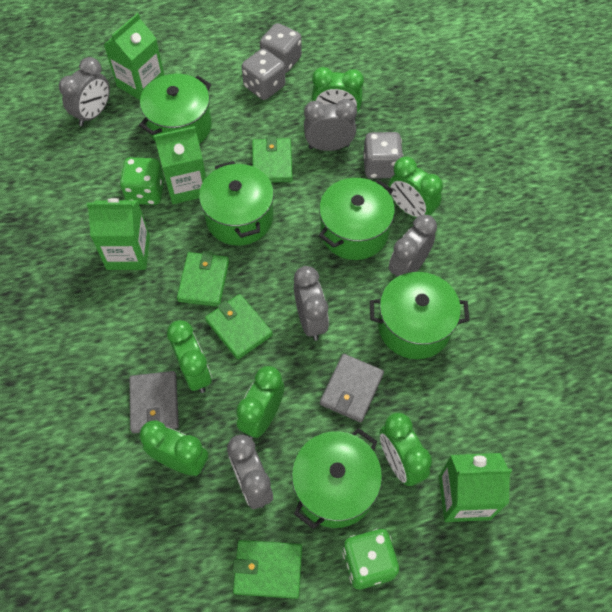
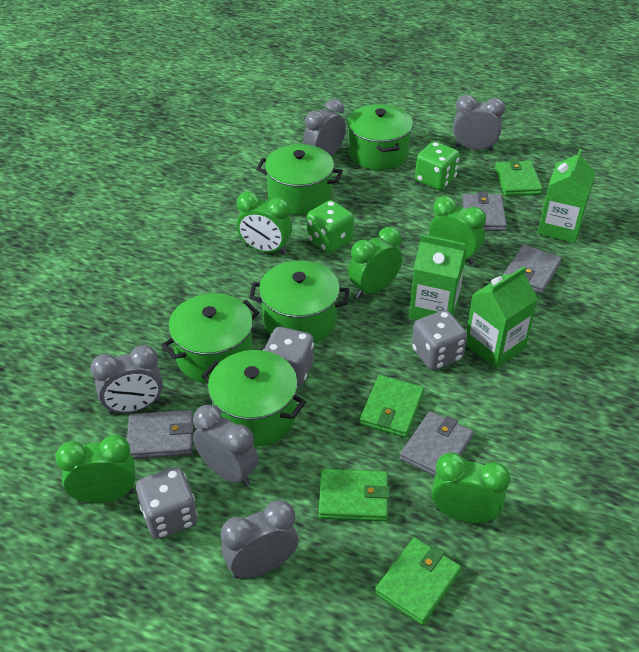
green carton: 4 -> 3
green clock: 6 -> 5
grey wallet: 2 -> 4

